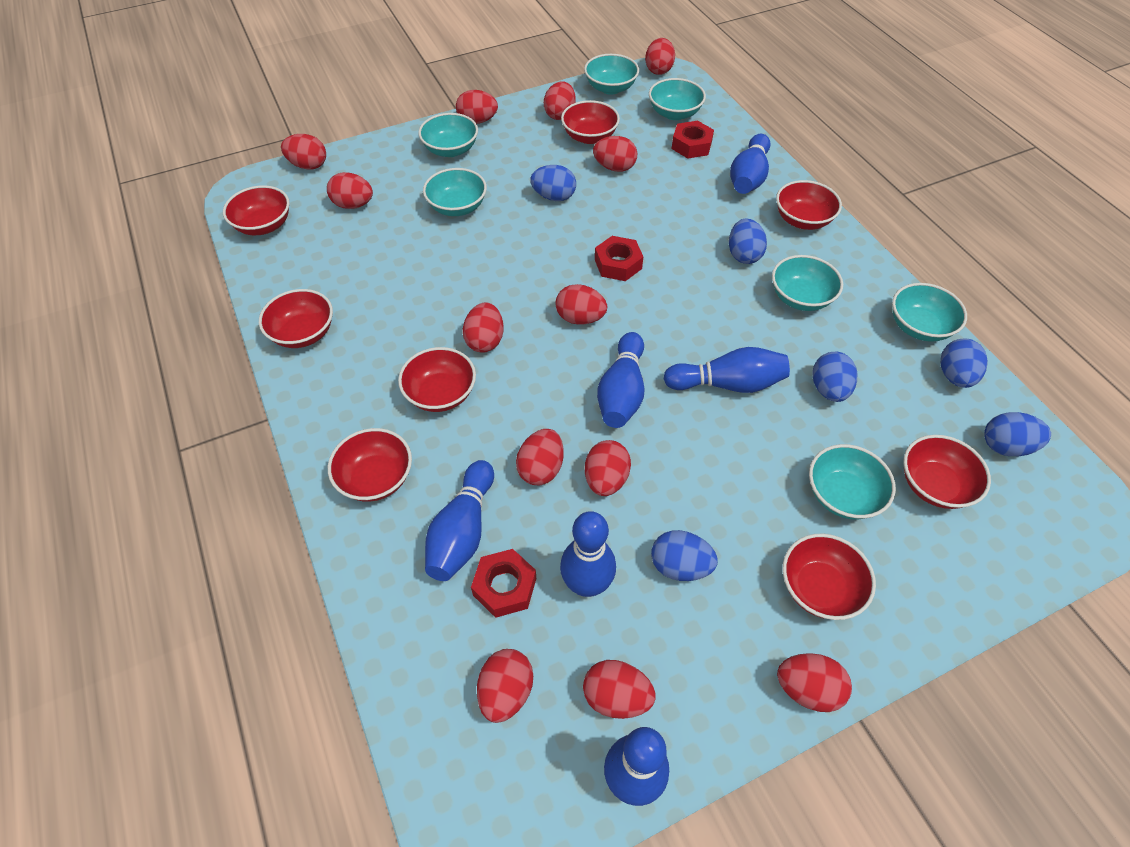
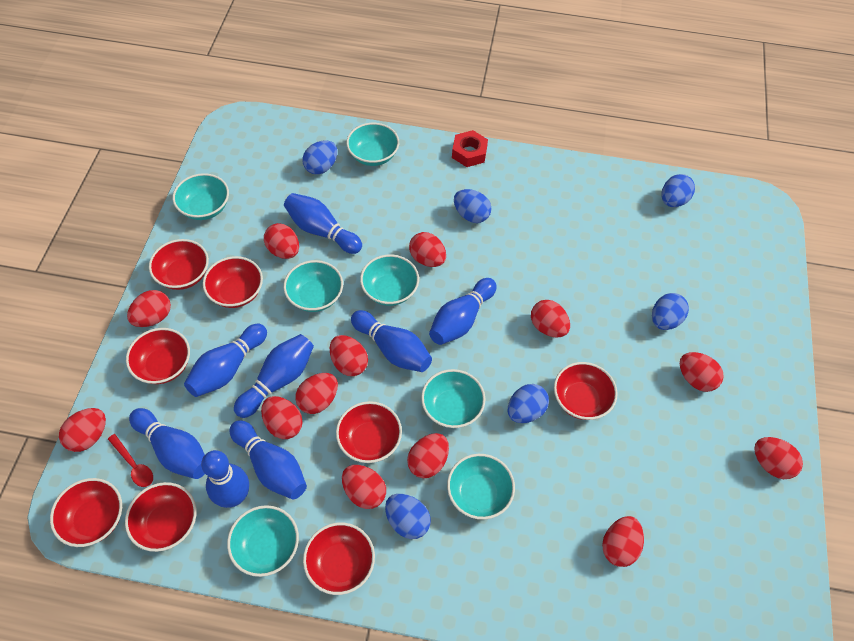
blue bowling pin: 6 -> 8
red nut: 3 -> 1
red spoon: 0 -> 1

